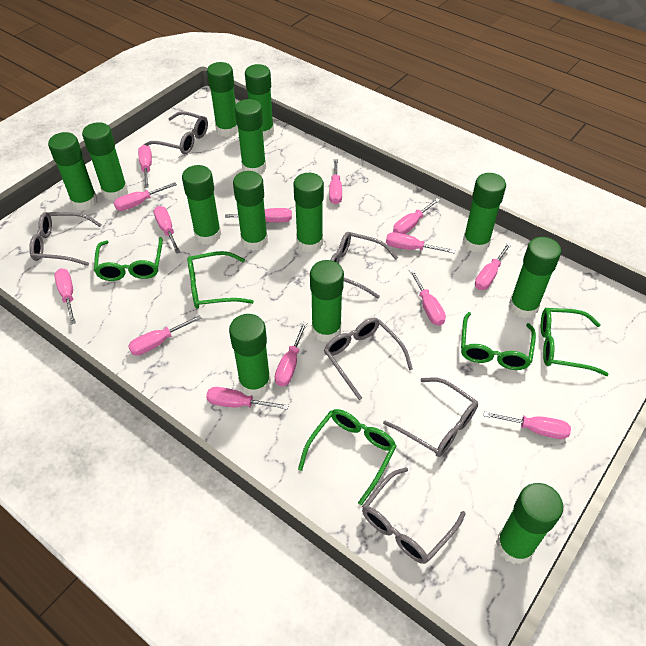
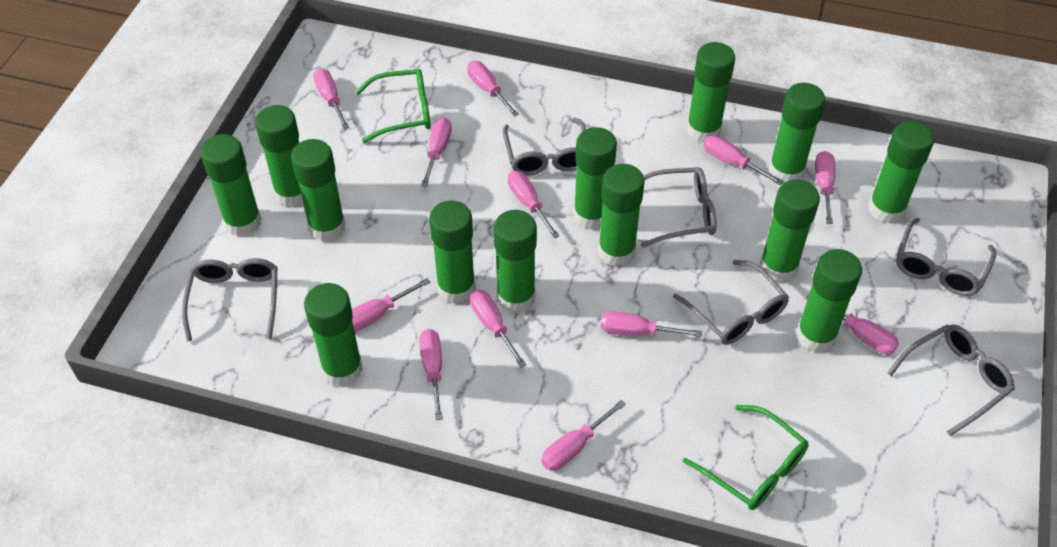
green glasses: 5 -> 2
pink screwdriver: 14 -> 12

